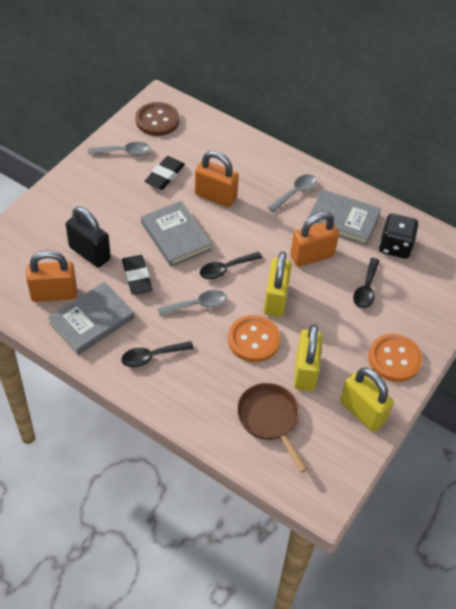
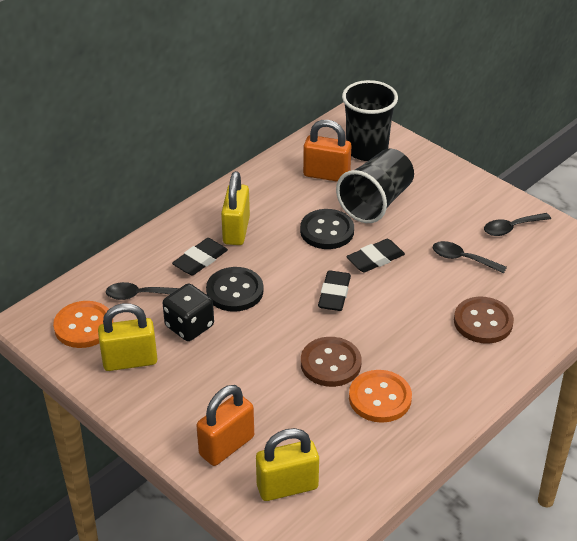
black button: 0 -> 2
black cup: 0 -> 2
black eraser: 2 -> 3
black padlock: 1 -> 0
brown button: 1 -> 2
brown pan: 1 -> 0
grey book: 3 -> 0
grey spoon: 3 -> 0
orange padlock: 3 -> 2

